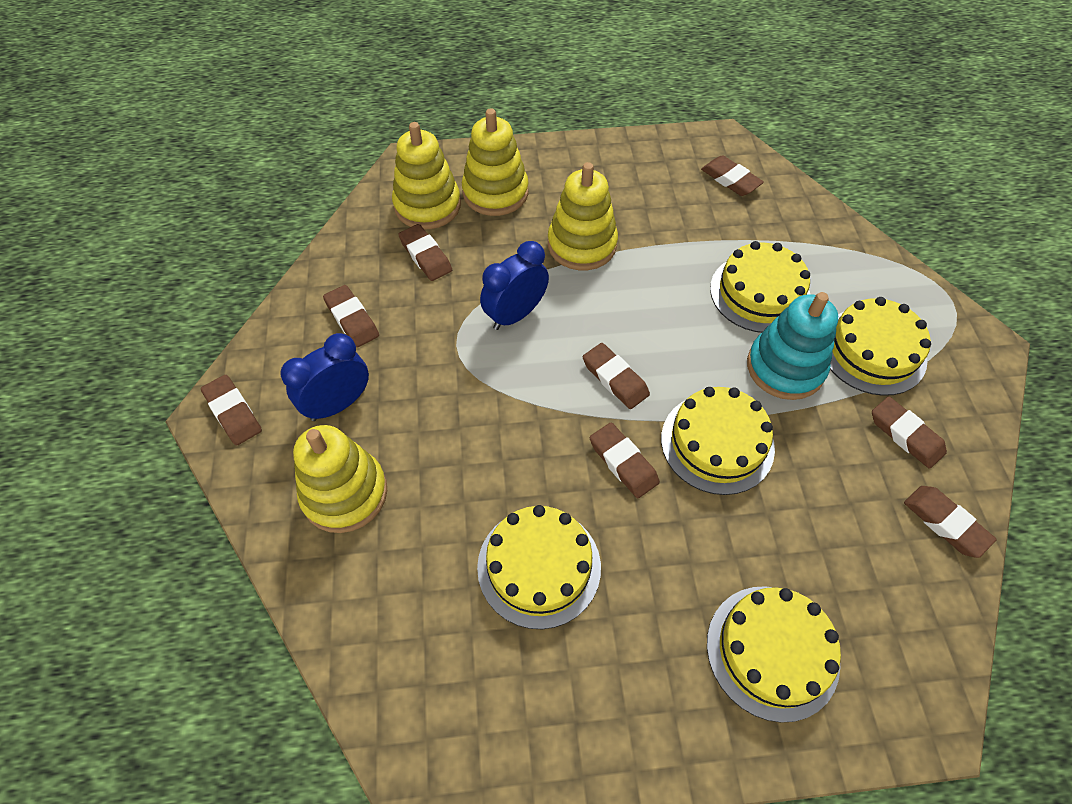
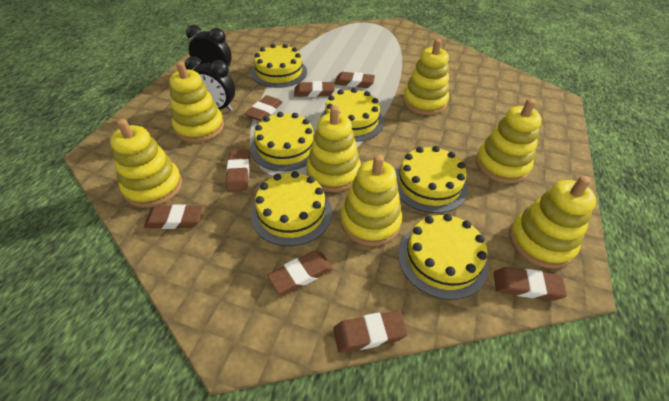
black clock: 0 -> 2
blue clock: 2 -> 0
turquoise stacking toy: 1 -> 0
yellow cake: 5 -> 6
yellow stacking toy: 4 -> 7

